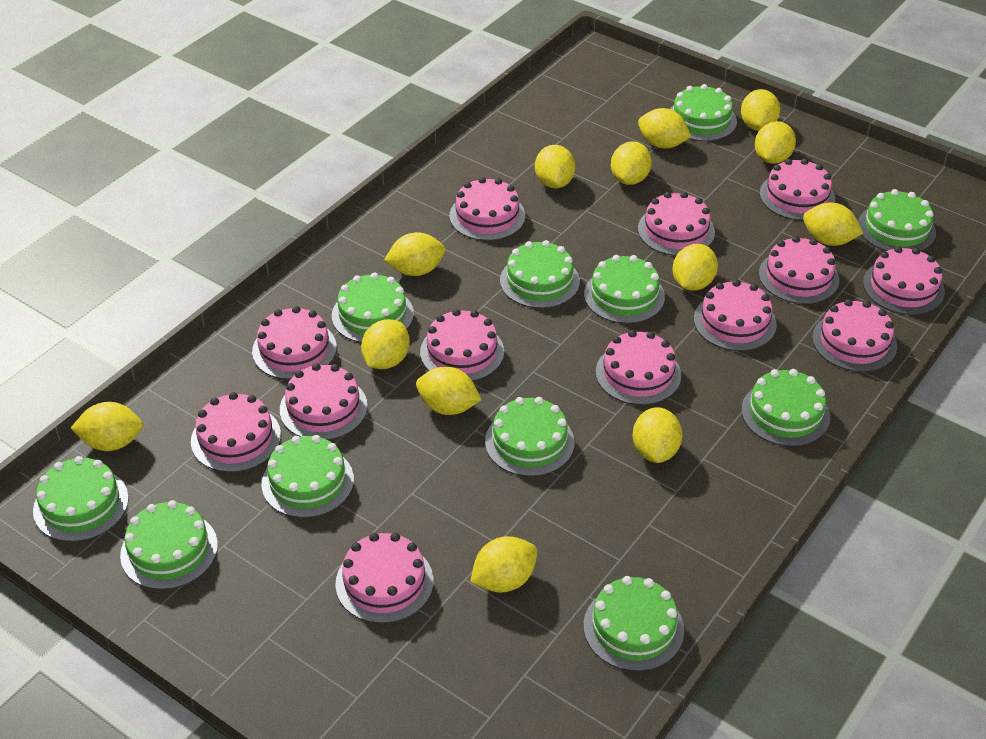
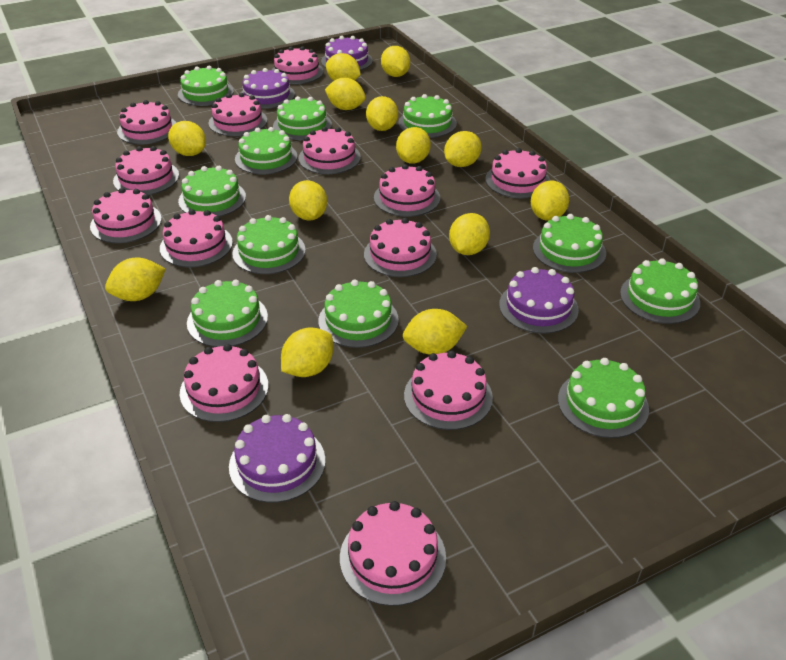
purple cake: 0 -> 4

